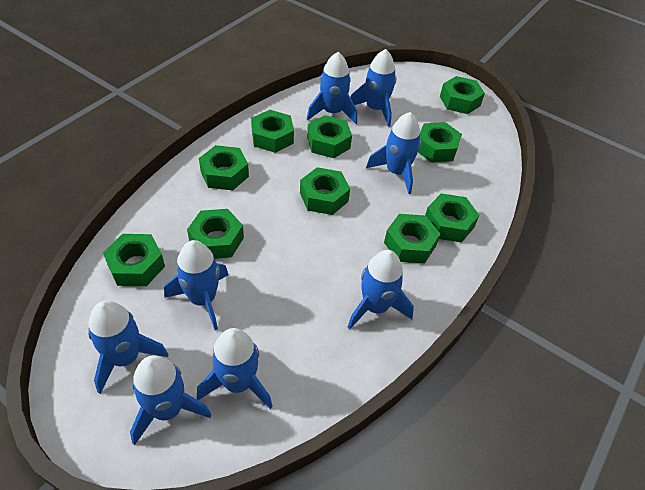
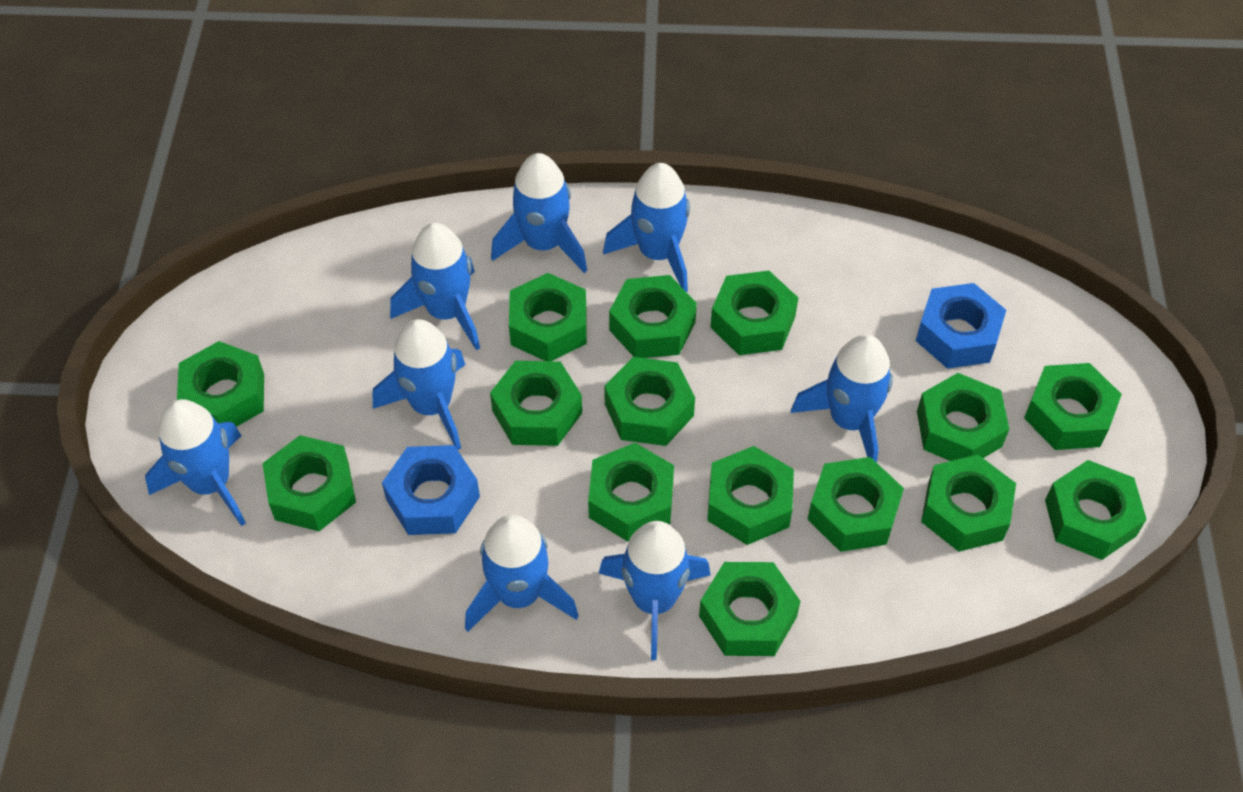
blue nut: 0 -> 2
green nut: 10 -> 15

